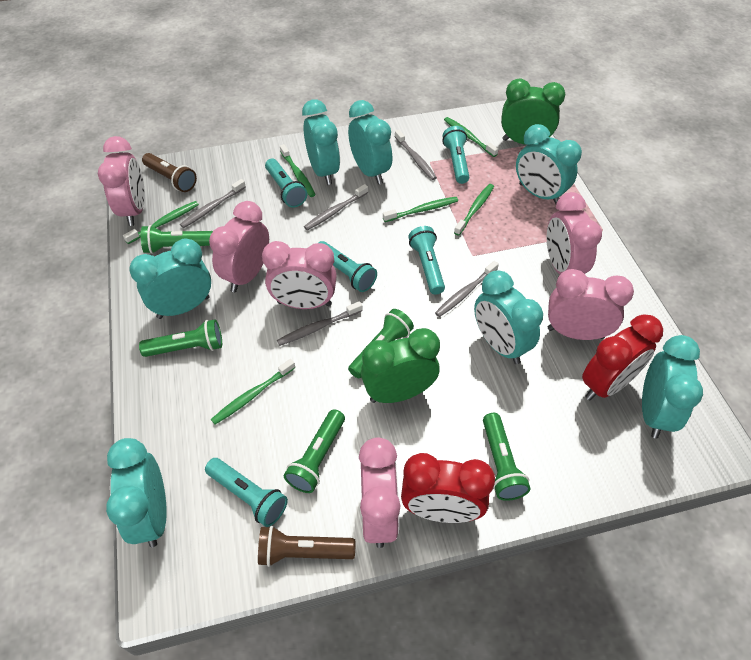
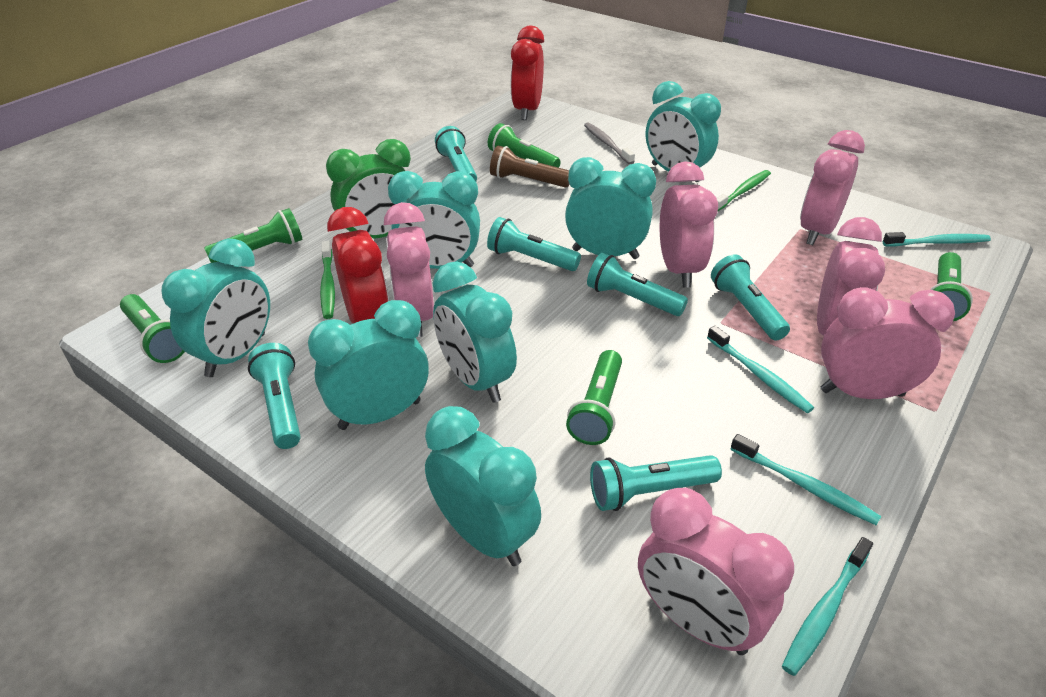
brown flashlight: 2 -> 1
green clock: 2 -> 1
green toothbrush: 6 -> 2
grey toothbrush: 5 -> 1
turquoise flashlight: 5 -> 6
turquoise toothbrush: 0 -> 4

